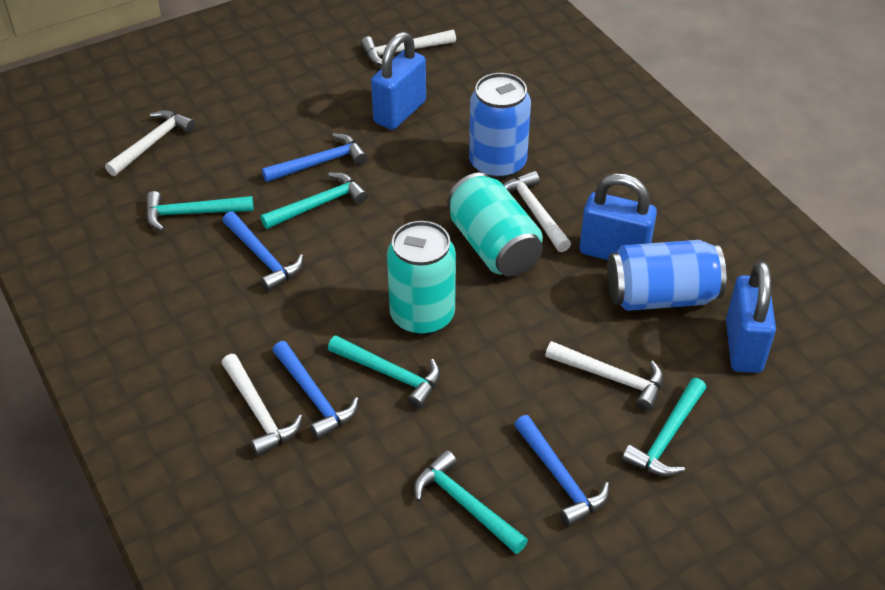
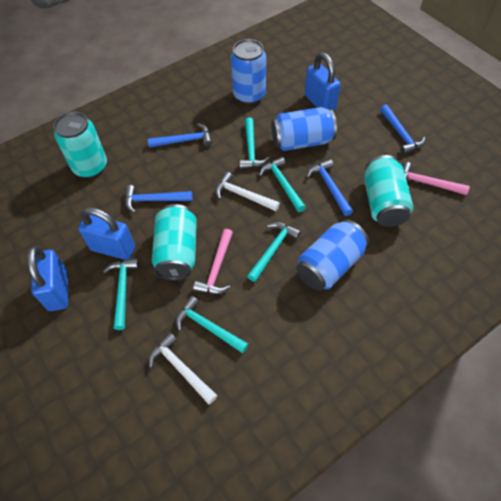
blue can: 2 -> 3
pink hammer: 0 -> 2
turquoise can: 2 -> 3
white hammer: 5 -> 2

